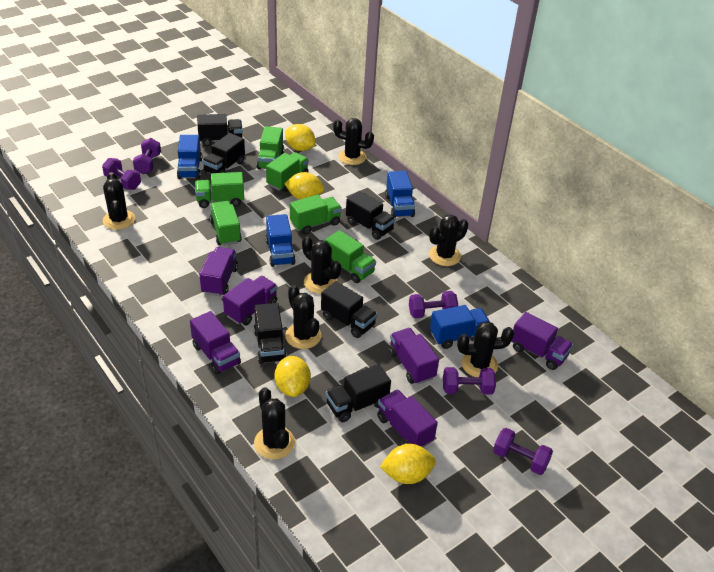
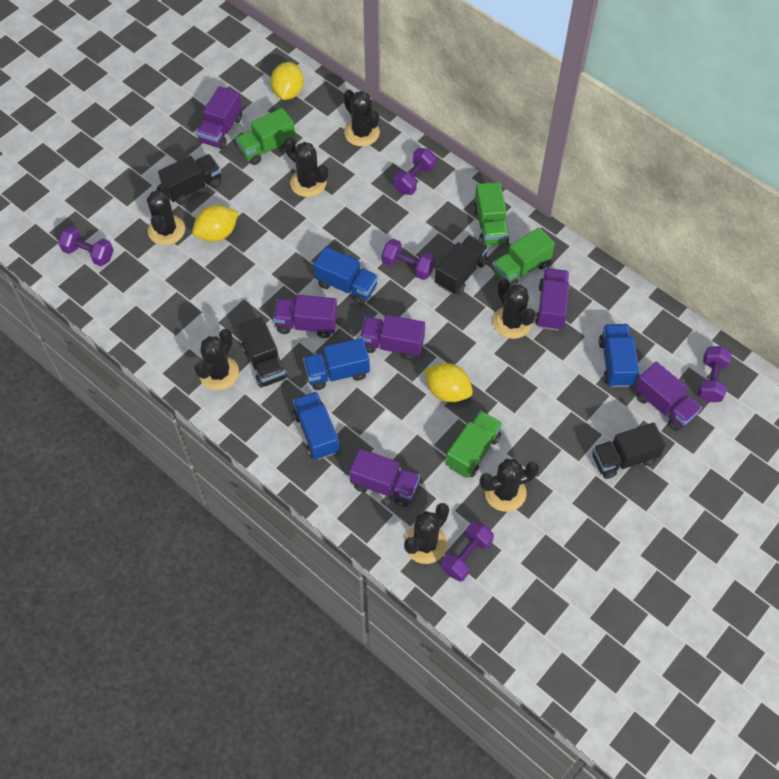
black truck: 6 -> 4
green truck: 6 -> 4
yellow lemon: 4 -> 3

